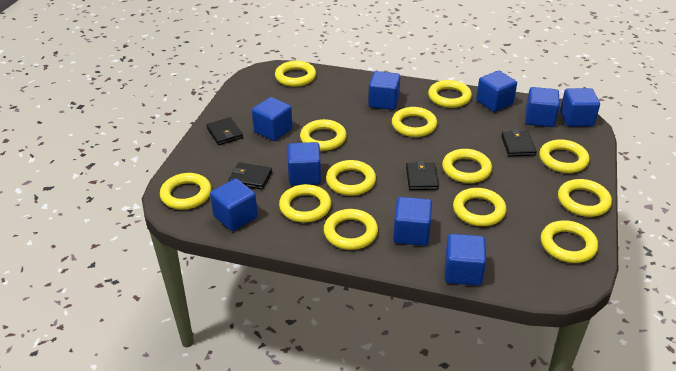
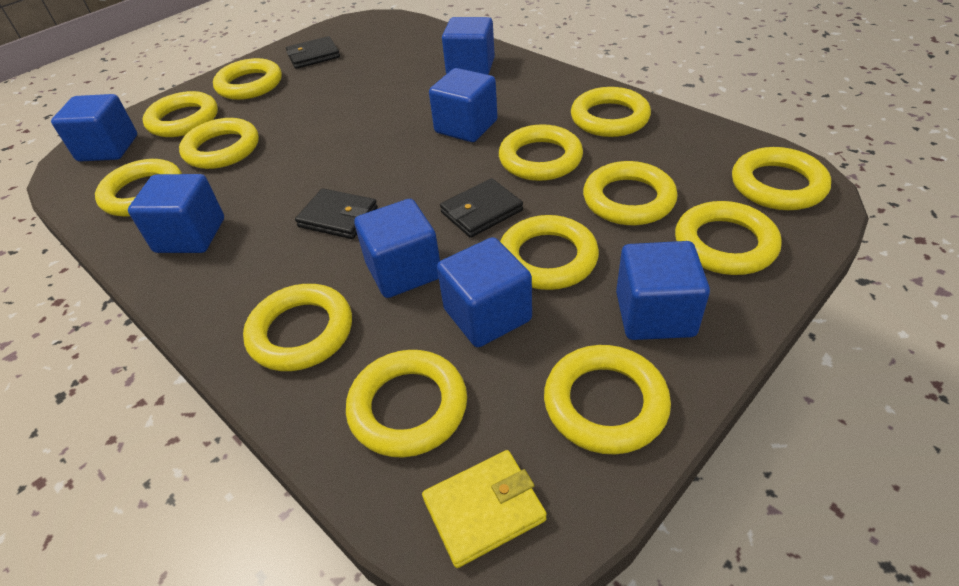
black wallet: 4 -> 3
blue cube: 9 -> 7
yellow wallet: 0 -> 1

